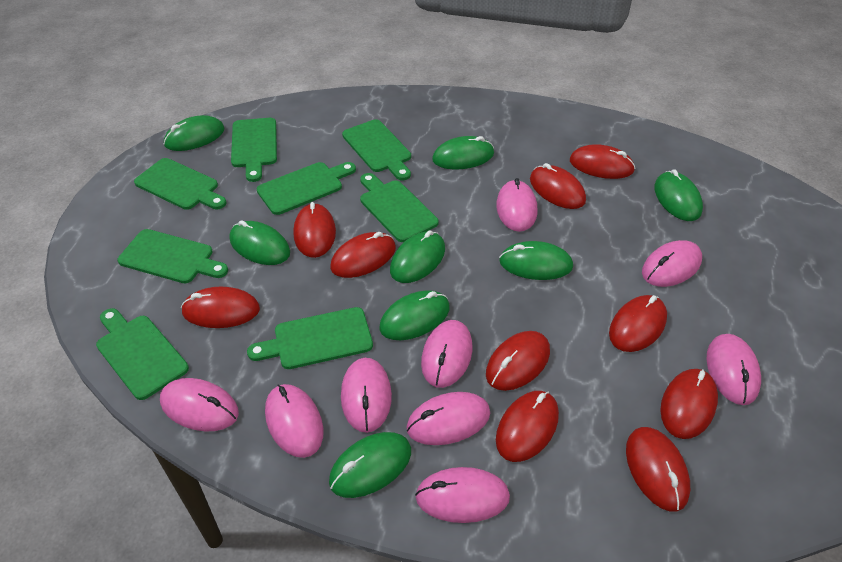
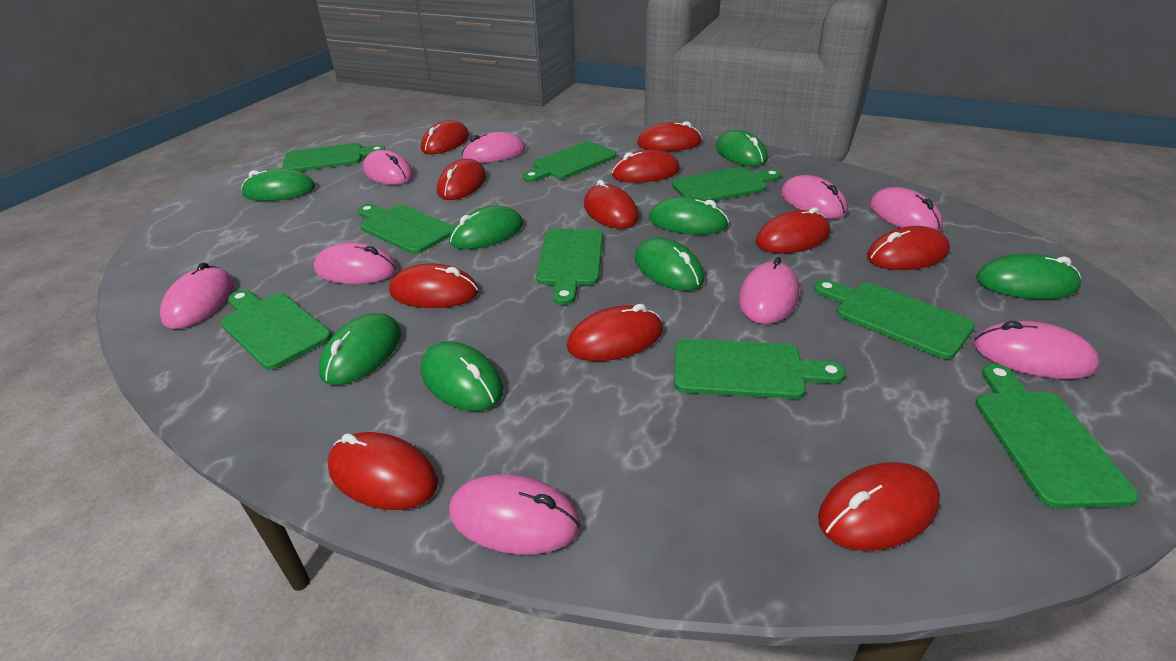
green cutting board: 8 -> 9
red mouse: 10 -> 11

